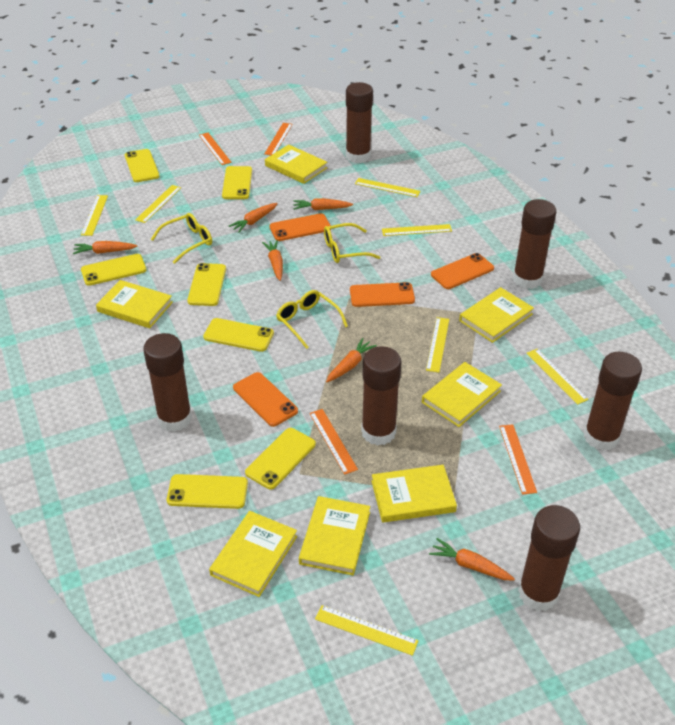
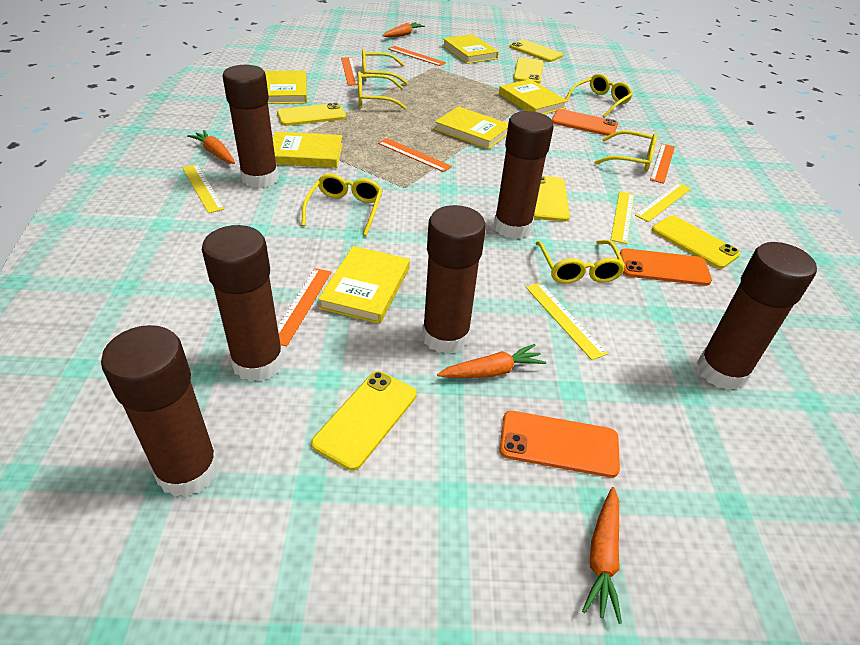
orange carrot: 6 -> 4
orange phone: 4 -> 3
orange ruler: 4 -> 5
yellow book: 7 -> 6
yellow glasses: 3 -> 6
yellow phone: 7 -> 6
yellow ruler: 7 -> 4

